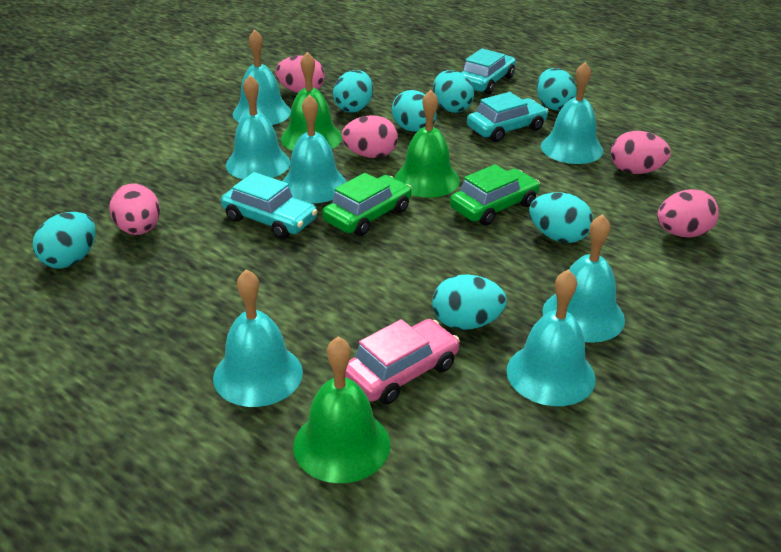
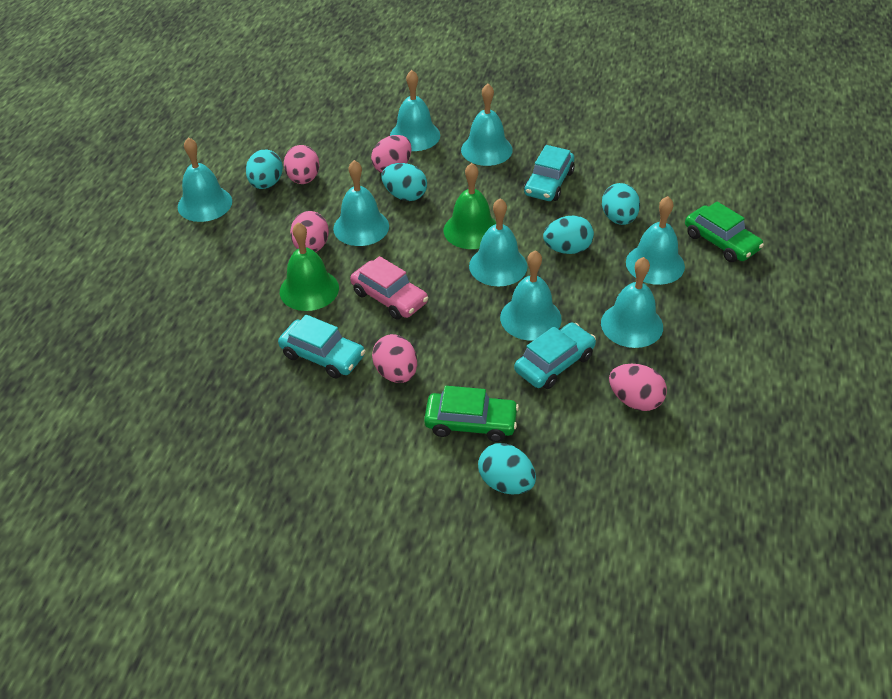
green bell: 3 -> 2
turquoise bell: 7 -> 8
turquoise egg: 7 -> 5

